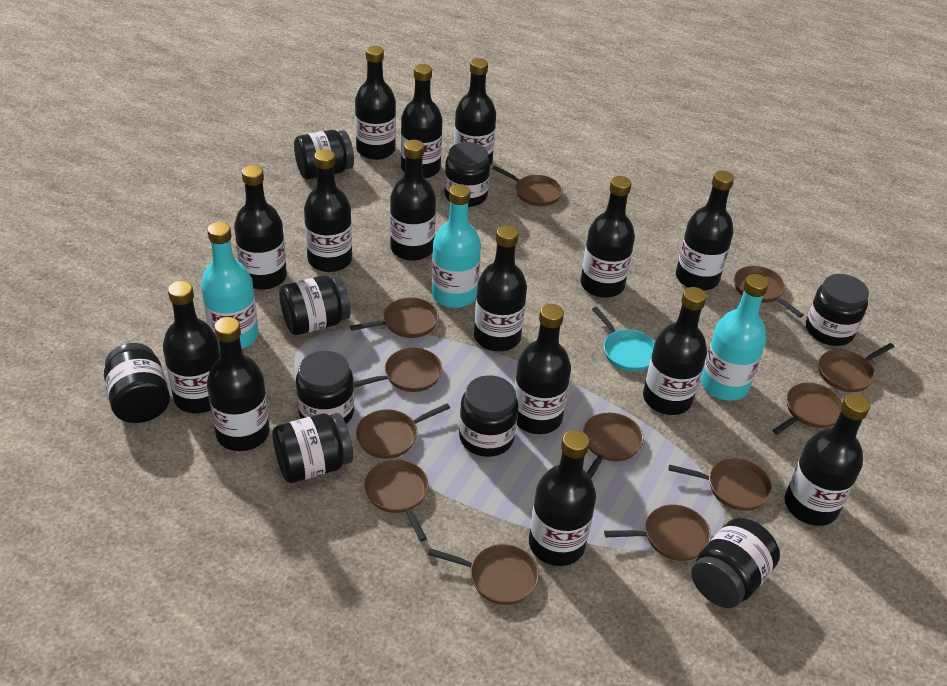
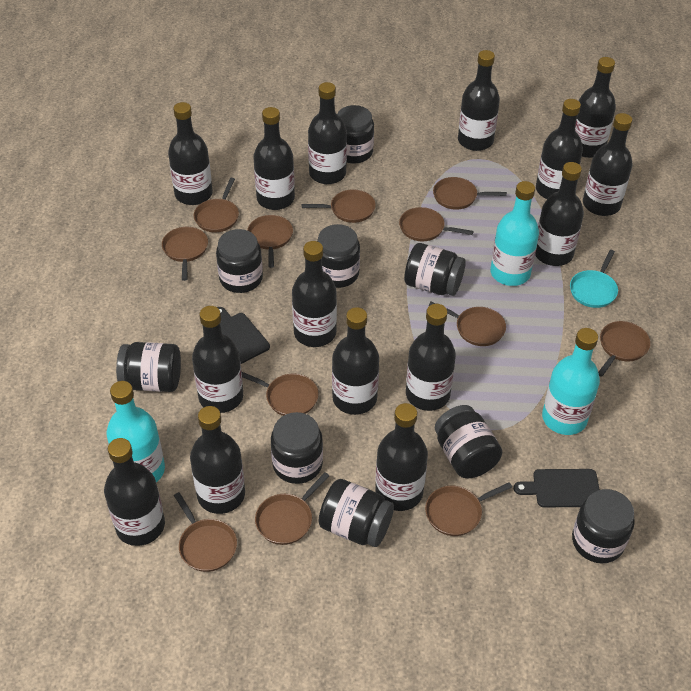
black cutting board: 0 -> 2

